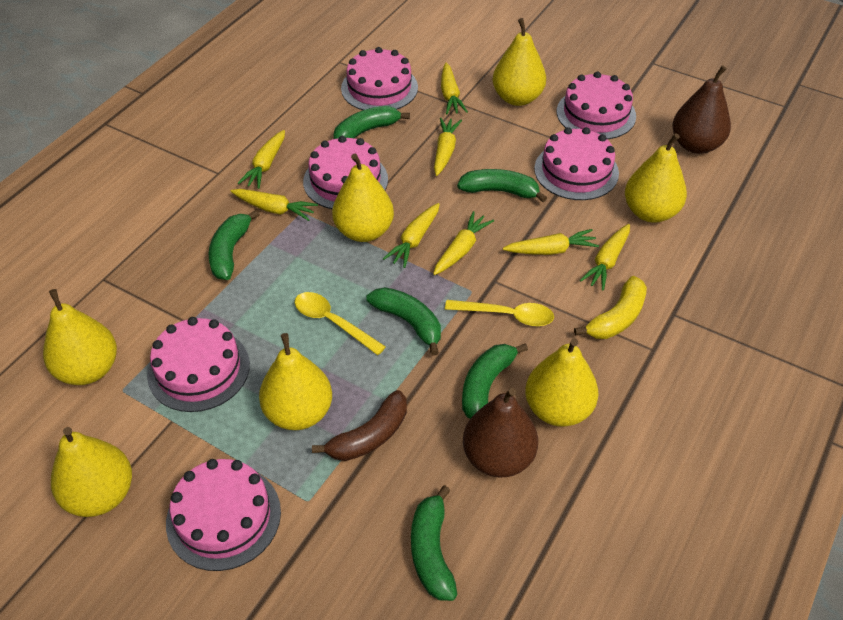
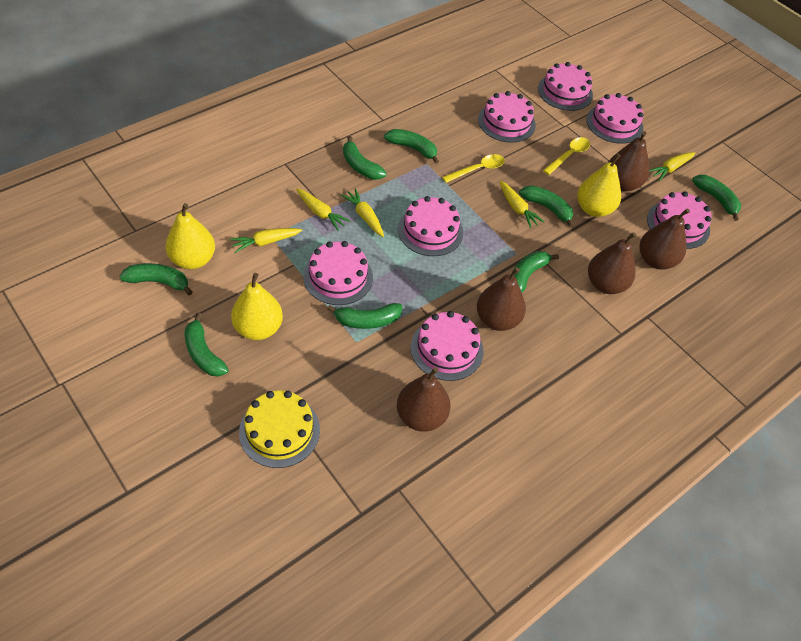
brown banana: 1 -> 0
brown pear: 2 -> 5
green banana: 6 -> 8
pink cake: 6 -> 7
yellow banana: 1 -> 0
yellow cake: 0 -> 1
yellow carrot: 8 -> 5
yellow pear: 7 -> 3

